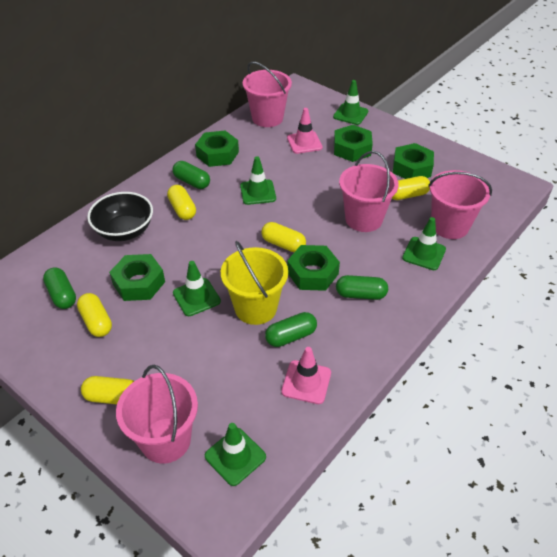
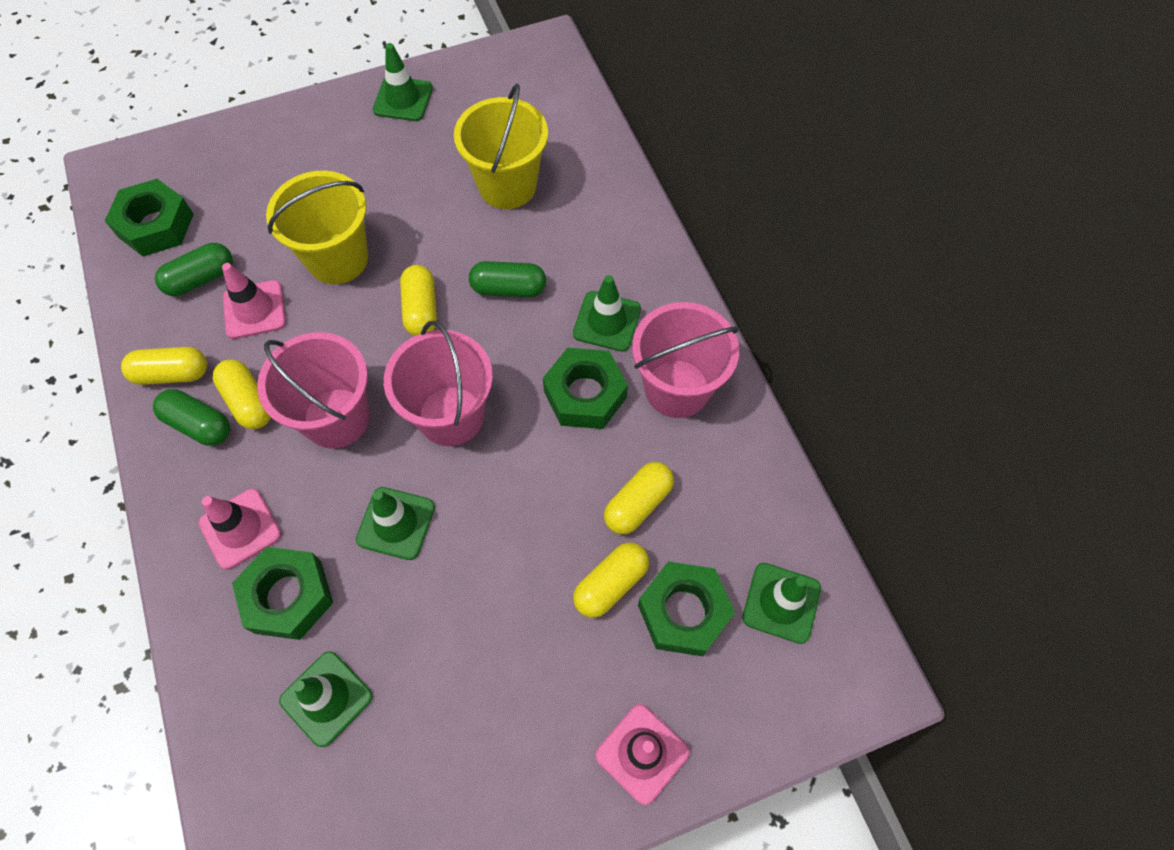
black bowl: 1 -> 0
green capsule: 4 -> 3
green nut: 5 -> 4
pink bucket: 4 -> 3
pink traffic cone: 2 -> 3
yellow bucket: 1 -> 2

